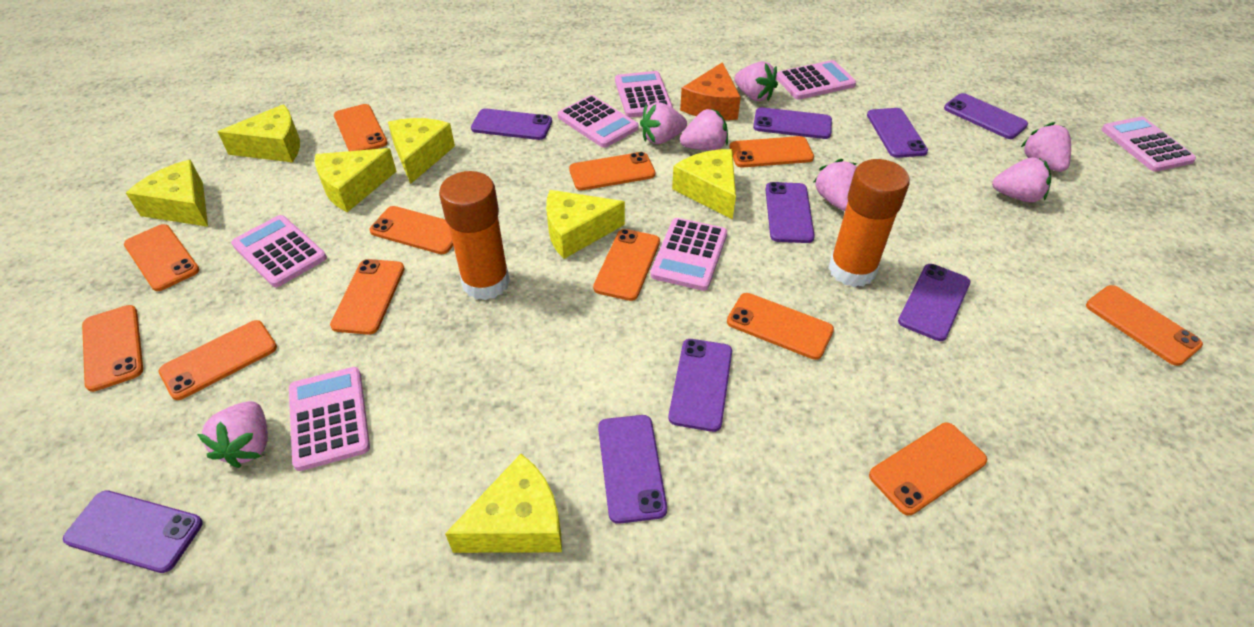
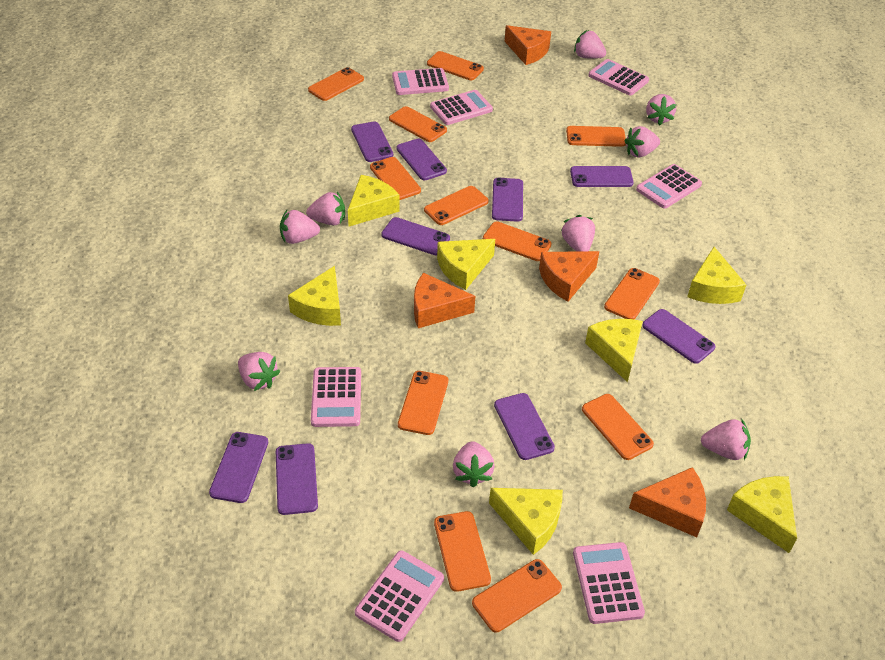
orange cheese: 1 -> 4
orange glue stick: 2 -> 0
pink strawberry: 7 -> 9

